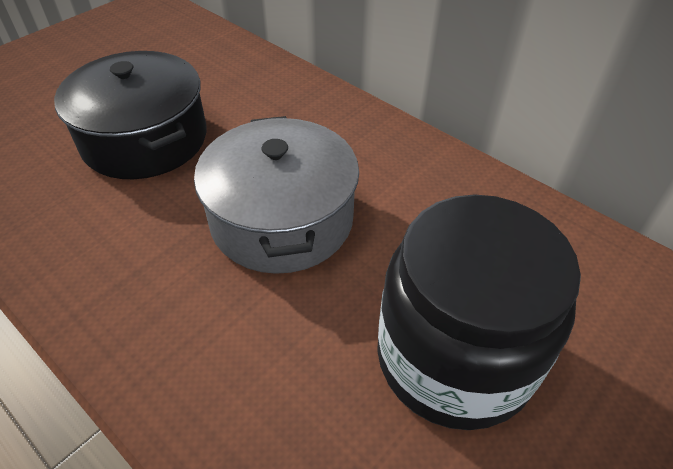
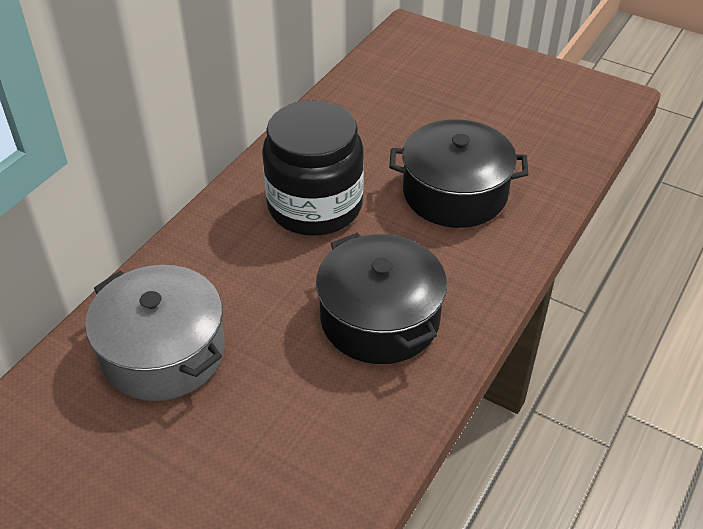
black pot: 1 -> 2

